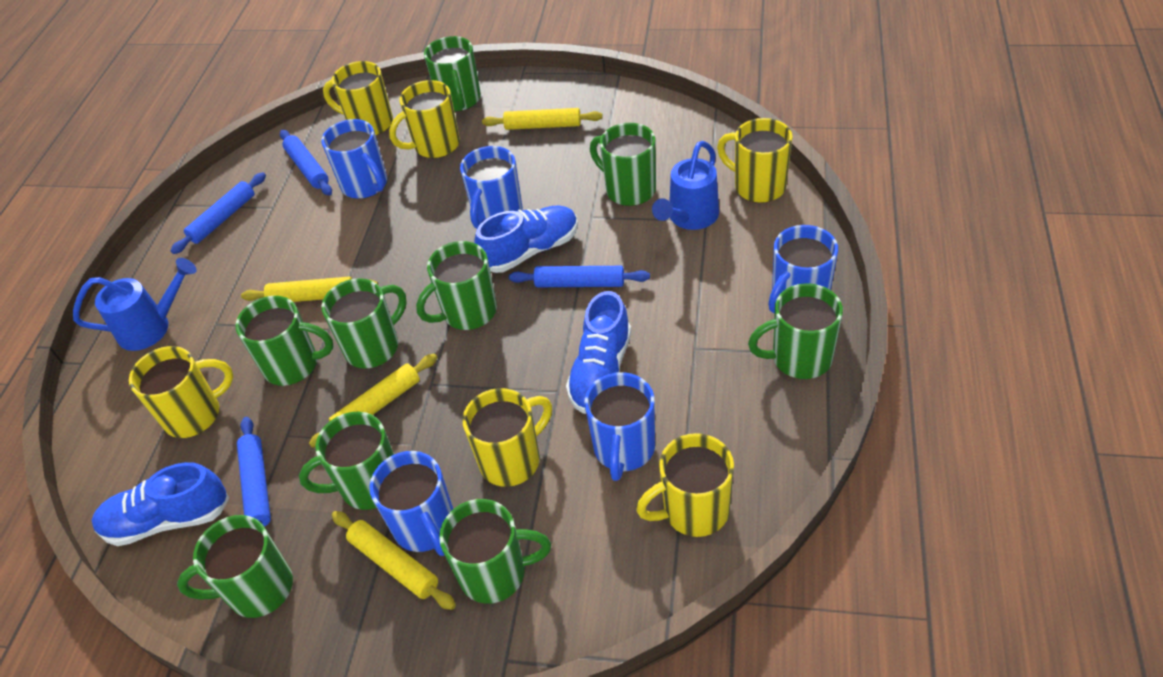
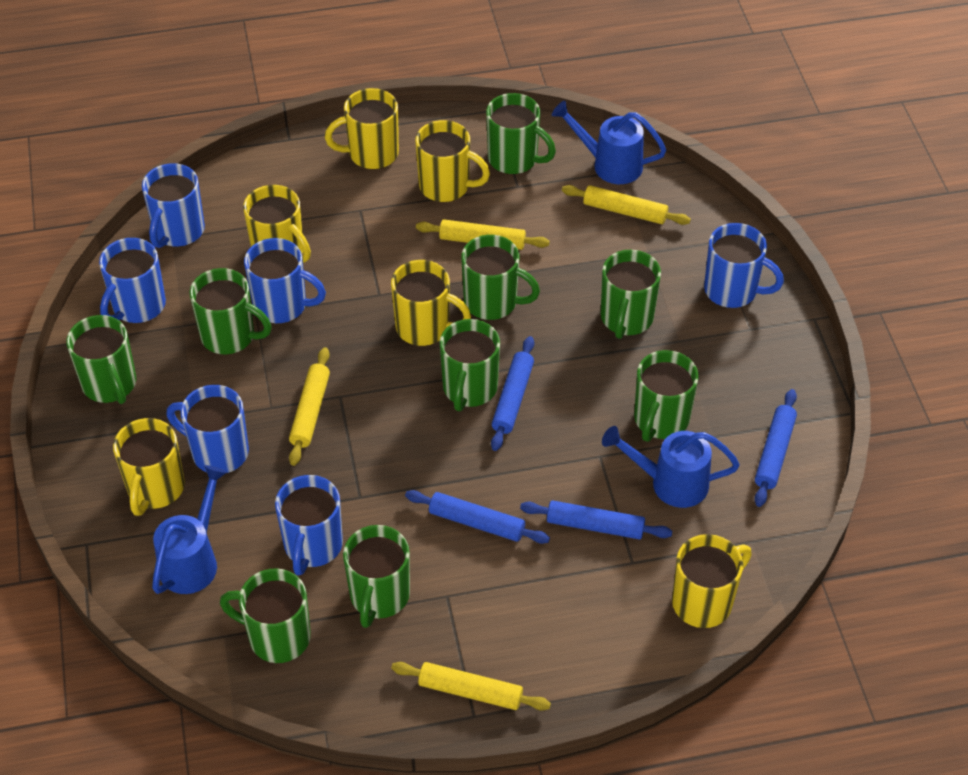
blue mug: 5 -> 6
blue shoe: 3 -> 0
blue watering can: 2 -> 3

